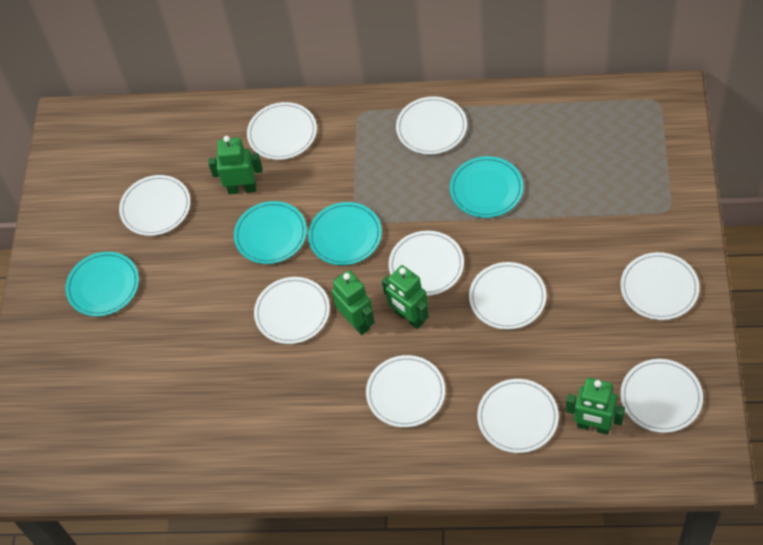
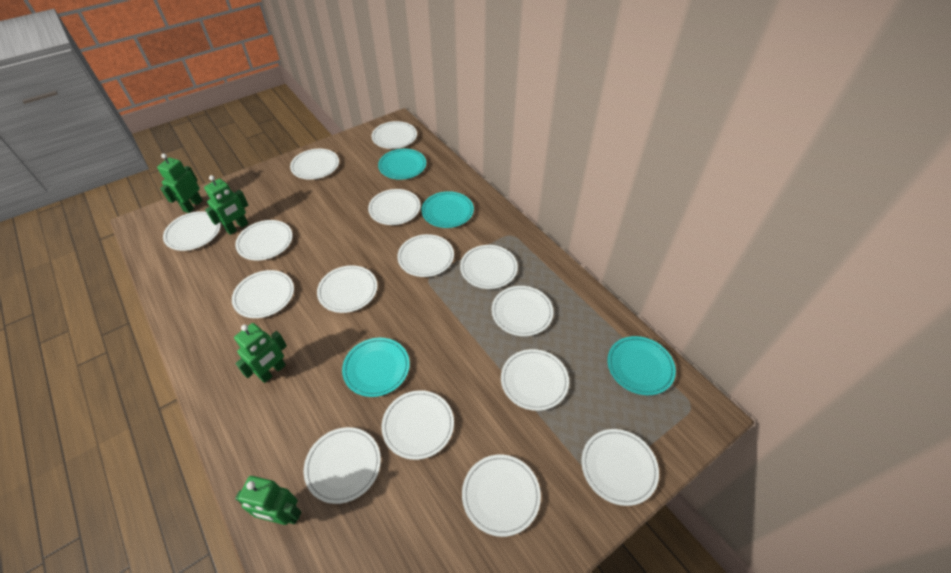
white plate: 10 -> 15

